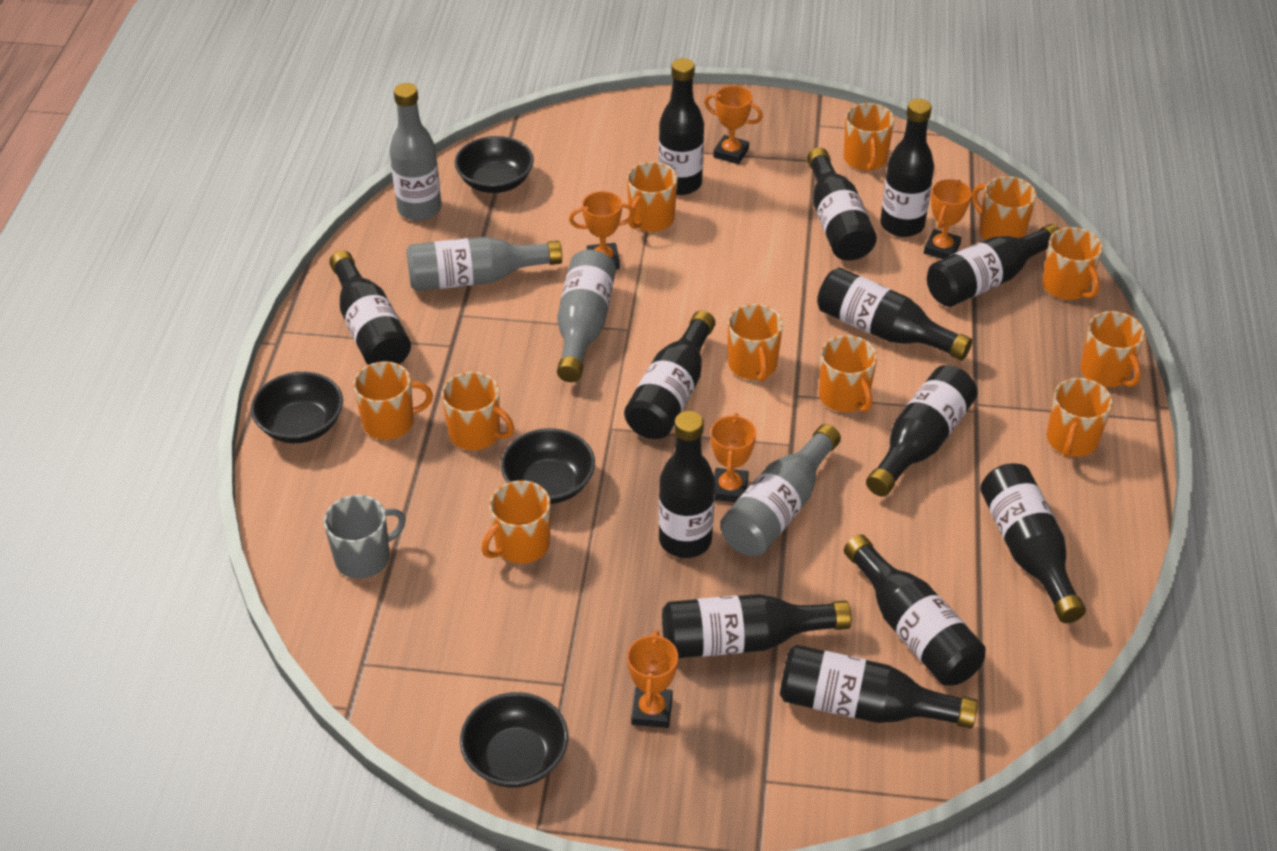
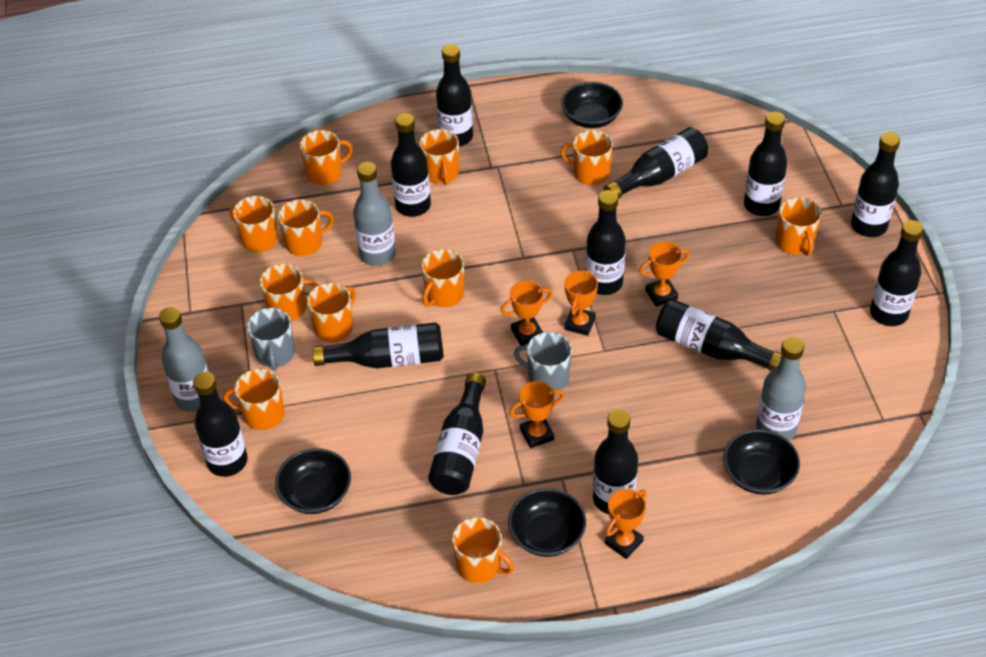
black bottle: 13 -> 12
grey bottle: 4 -> 3
grey mug: 1 -> 2

